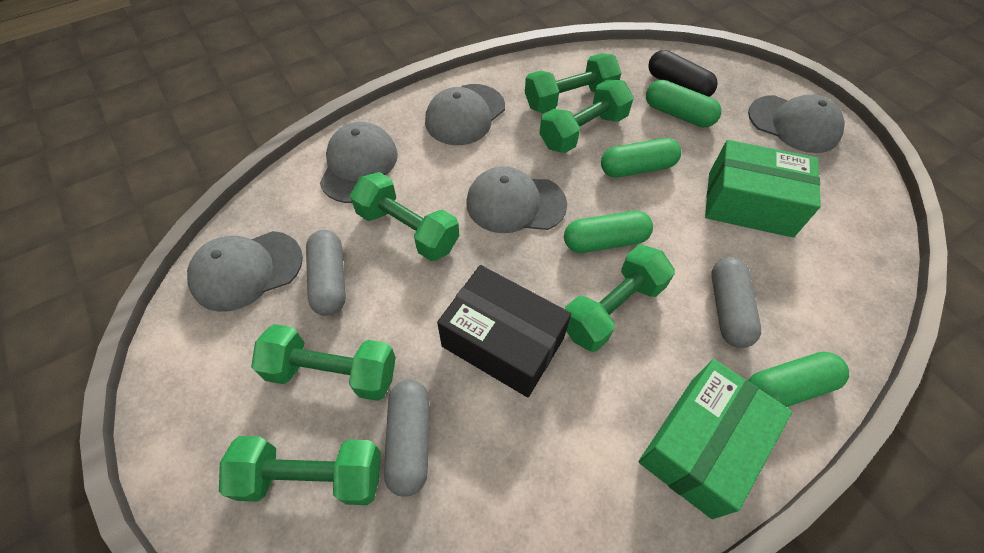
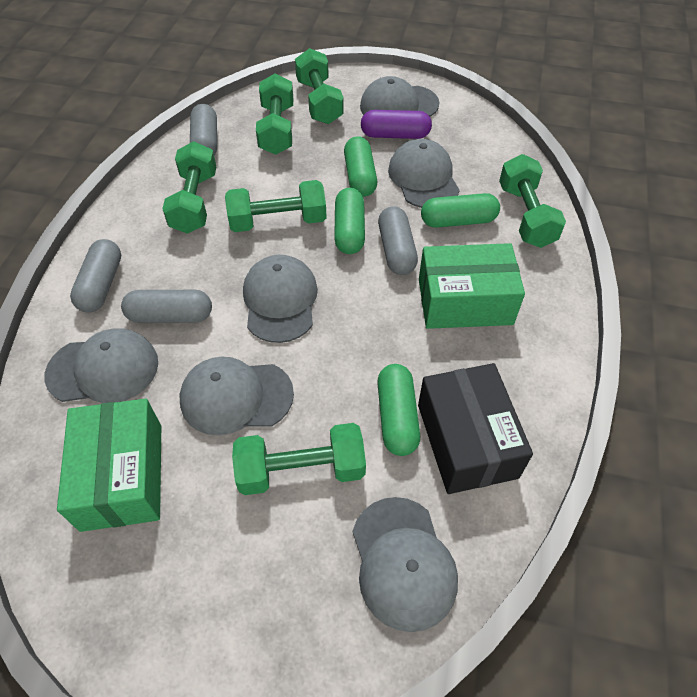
black capsule: 1 -> 0
grey cap: 5 -> 6
grey capsule: 3 -> 4
purple capsule: 0 -> 1

